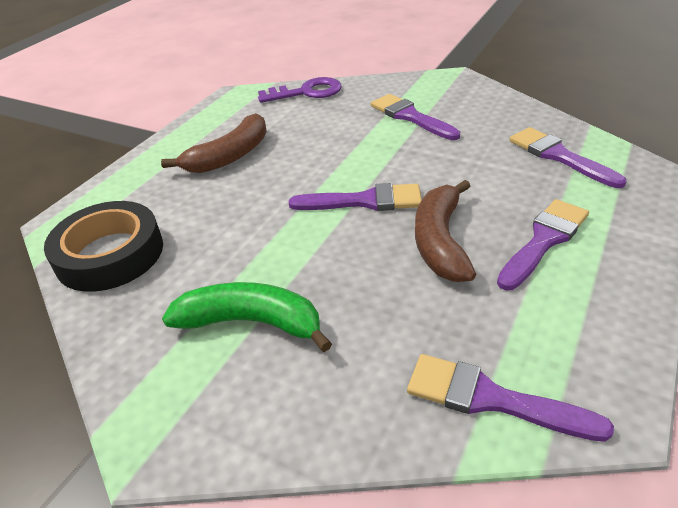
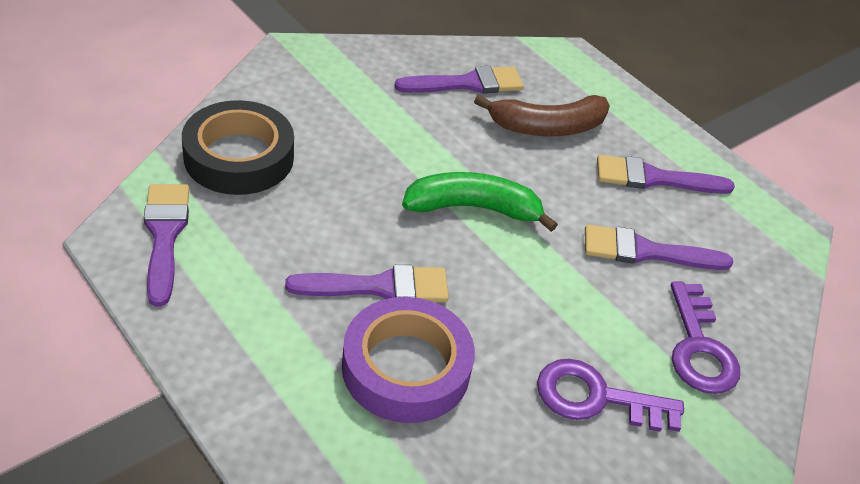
brown banana: 2 -> 1
purple key: 1 -> 2
purple tape: 0 -> 1

